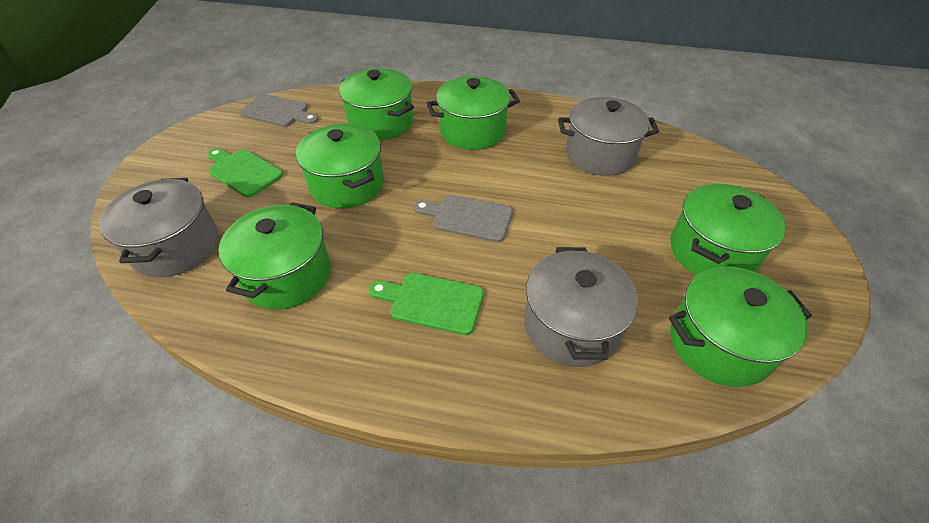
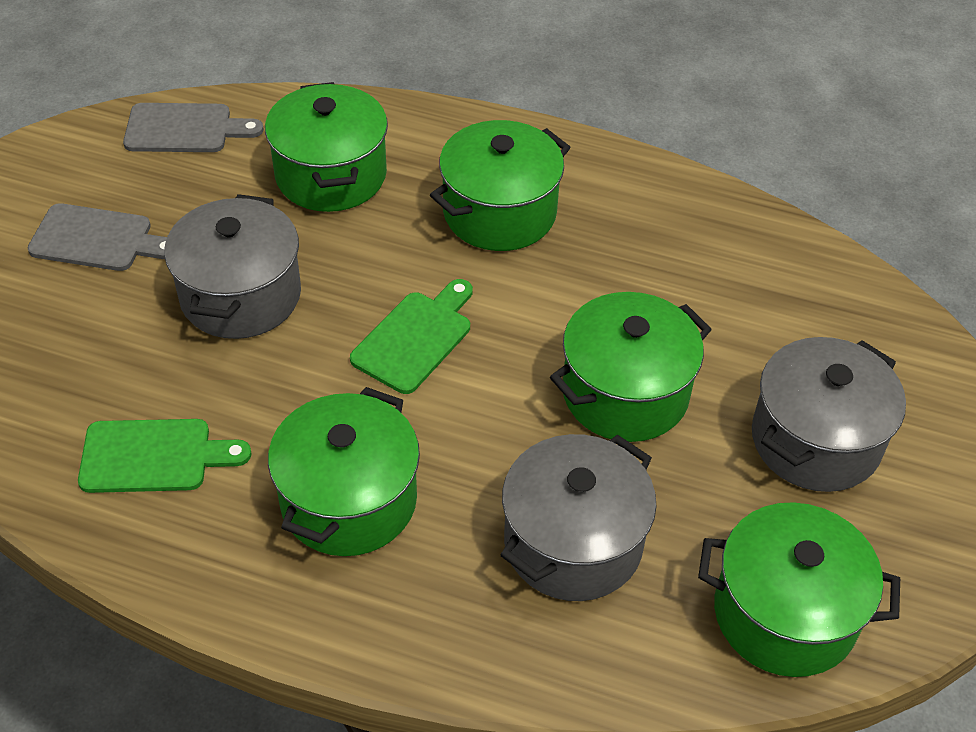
green pot: 6 -> 5

